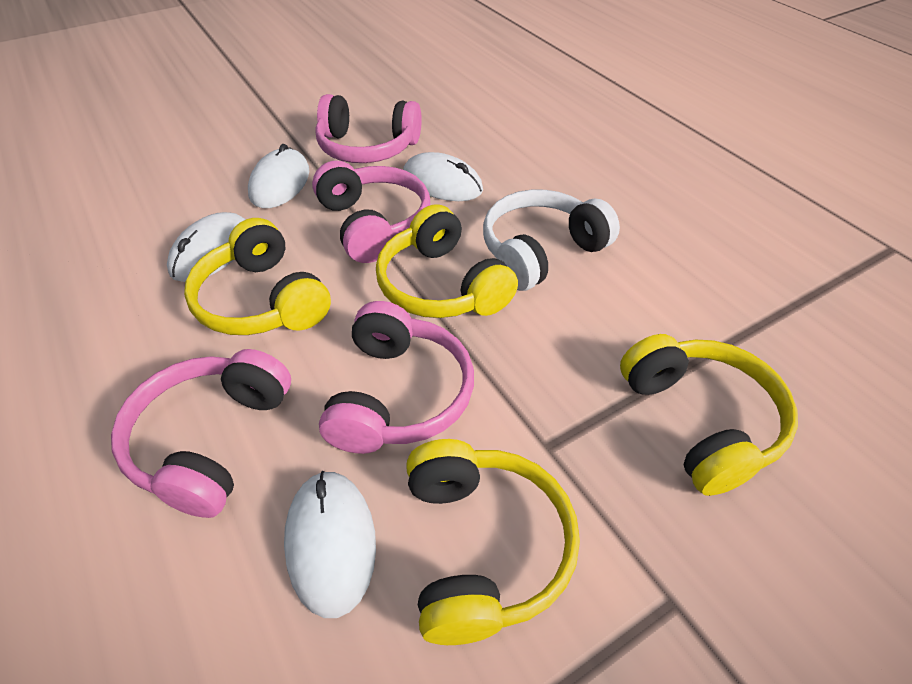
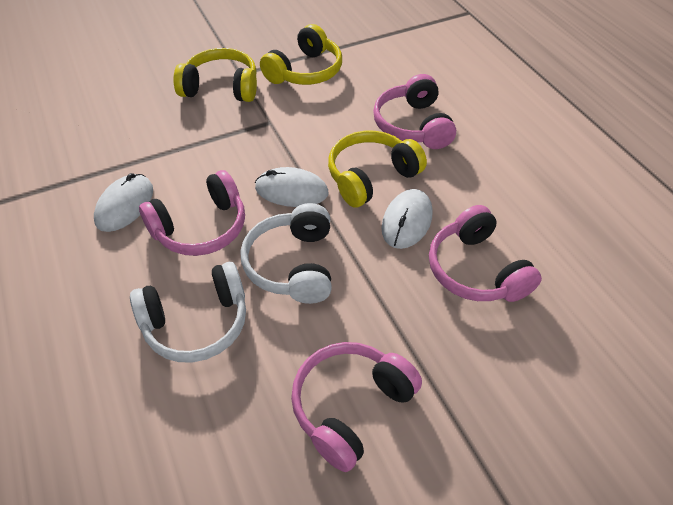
white headphones: 1 -> 2
white mouse: 4 -> 3
yellow headphones: 4 -> 3

